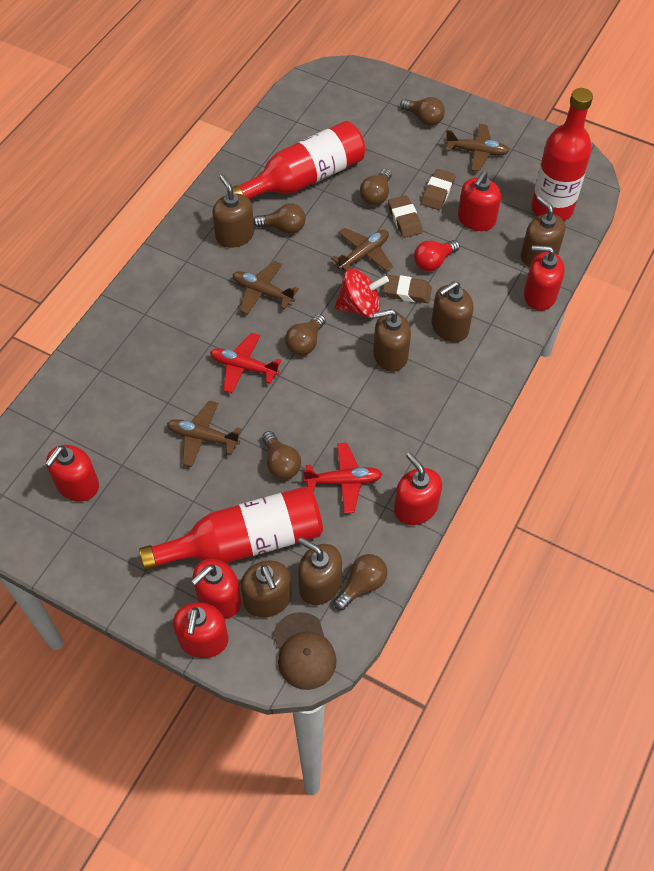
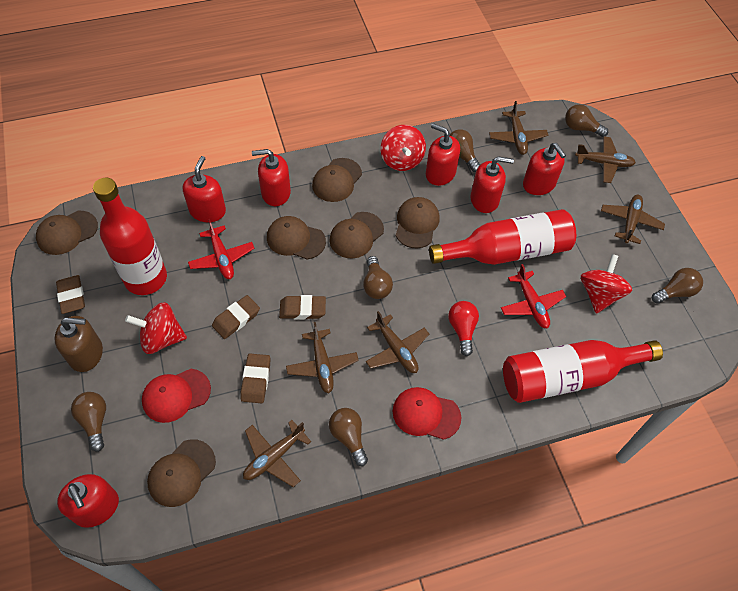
brown cap: 1 -> 6
brown eraser: 3 -> 4
brown plane: 4 -> 6
brown soap dispenser: 6 -> 1
red cap: 0 -> 2
red spinning top: 1 -> 3

